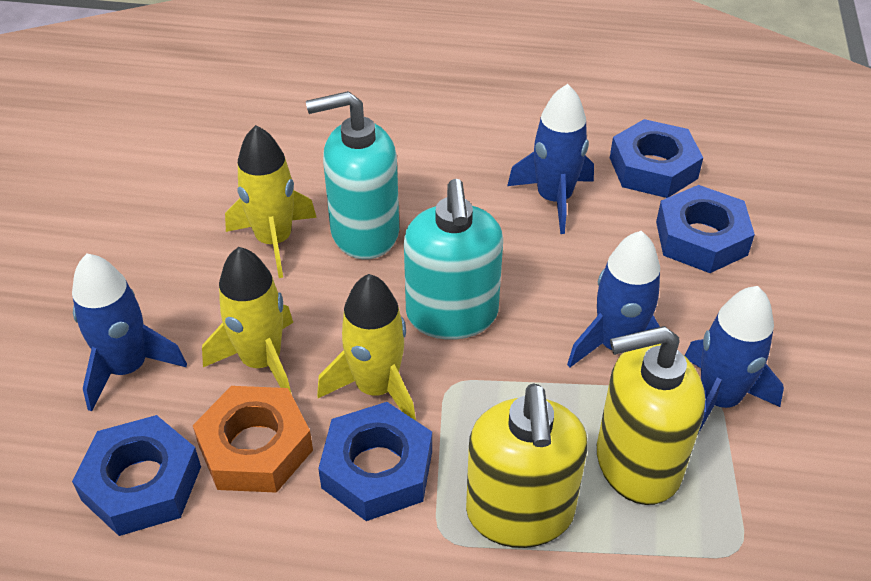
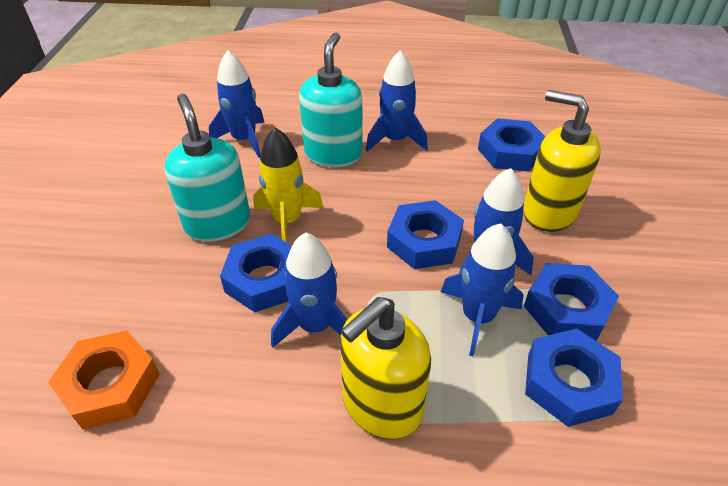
blue nut: 4 -> 5
blue rocket: 4 -> 5
yellow rocket: 3 -> 1

